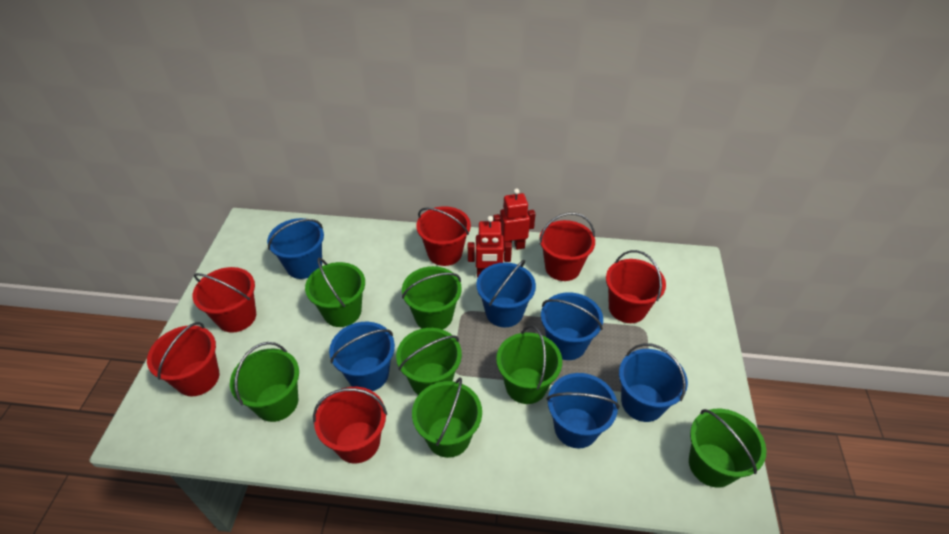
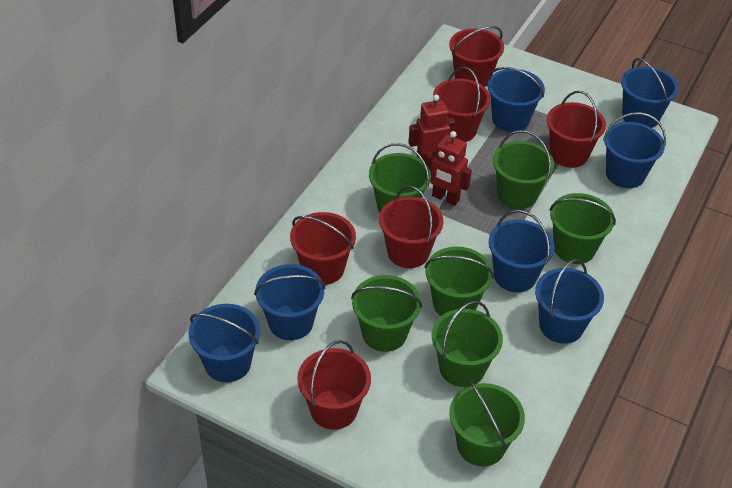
blue bucket: 6 -> 7

